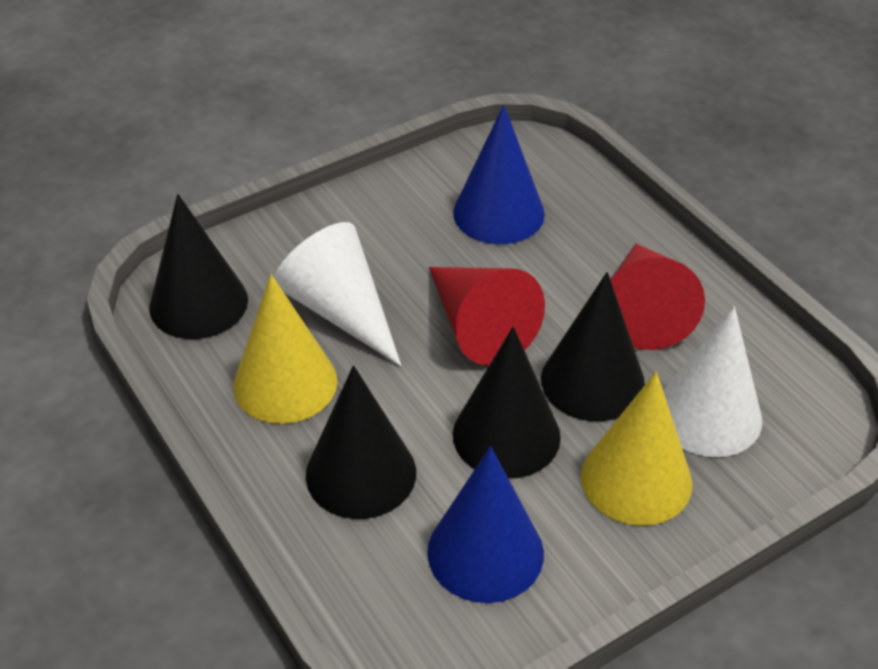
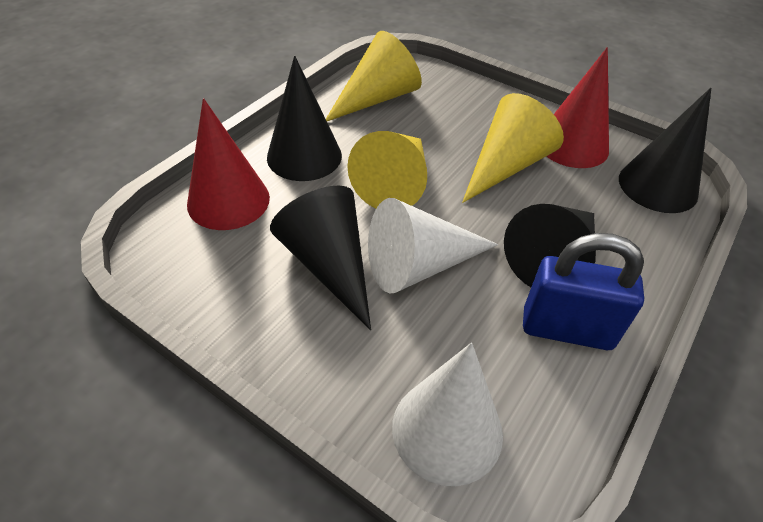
blue cone: 2 -> 0
blue padlock: 0 -> 1
yellow cone: 2 -> 3

